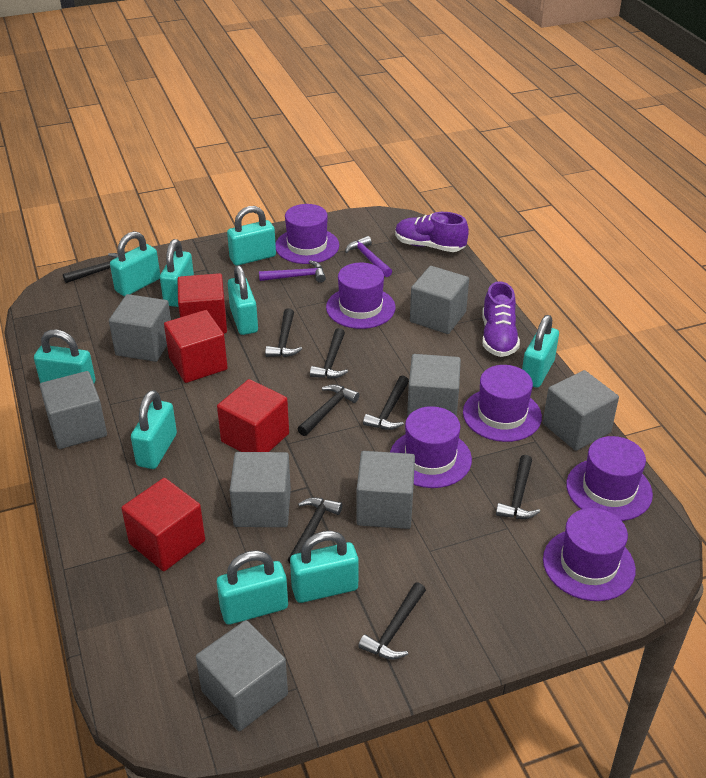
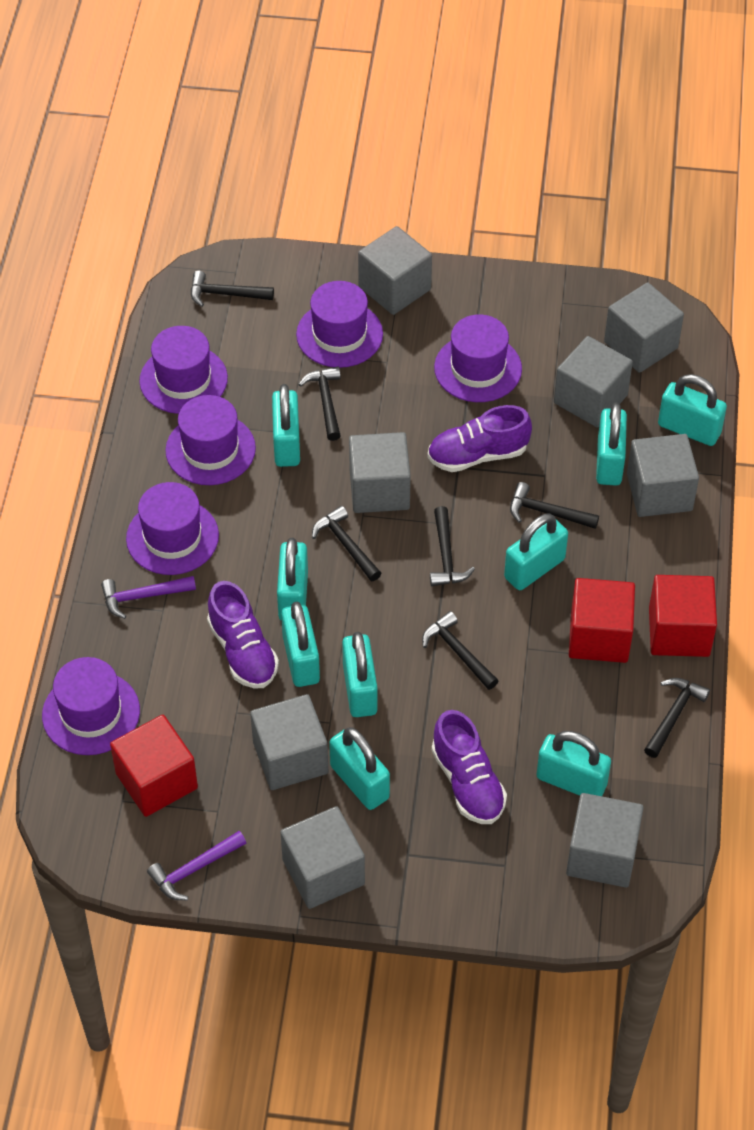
black hammer: 8 -> 7
purple shoe: 2 -> 3
red cube: 4 -> 3

